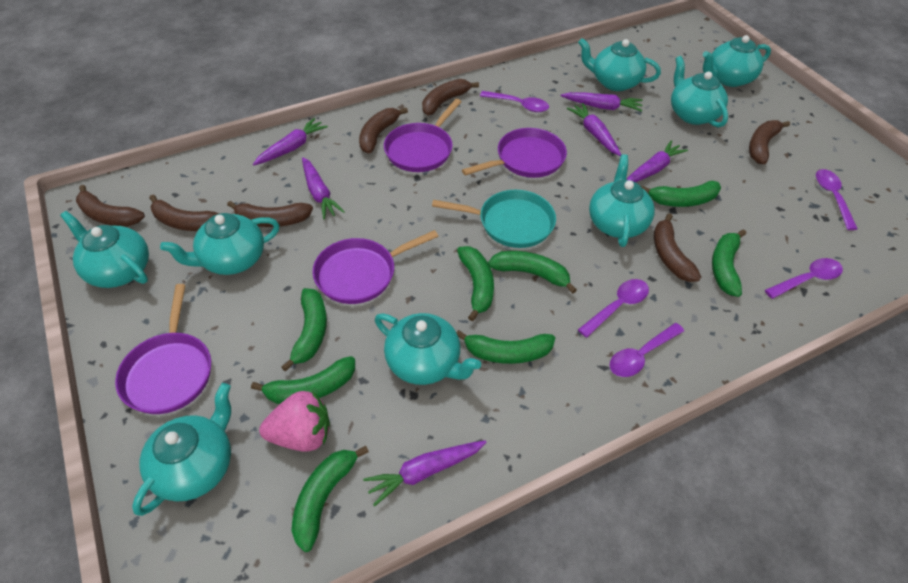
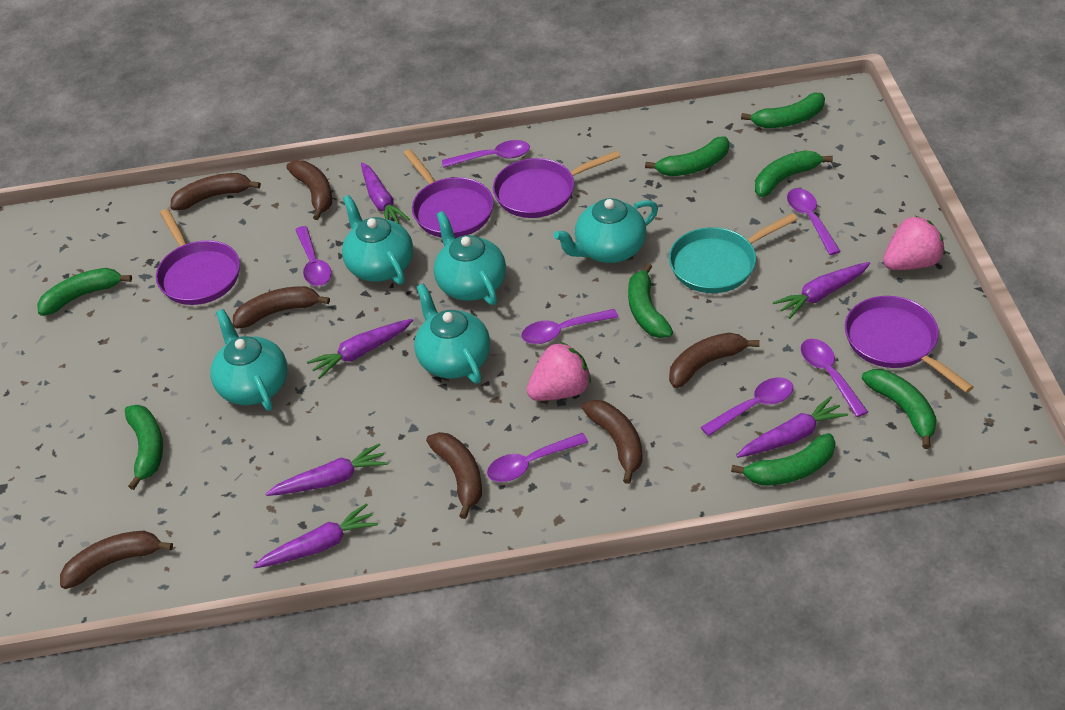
pink strawberry: 1 -> 2
purple spoon: 5 -> 7
turquoise teapot: 8 -> 5

